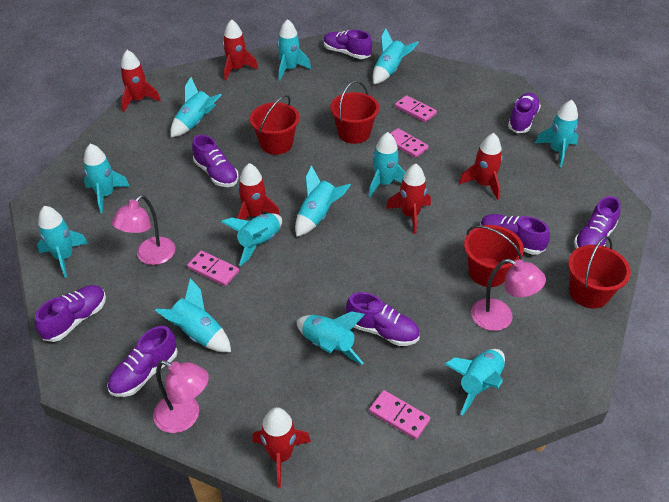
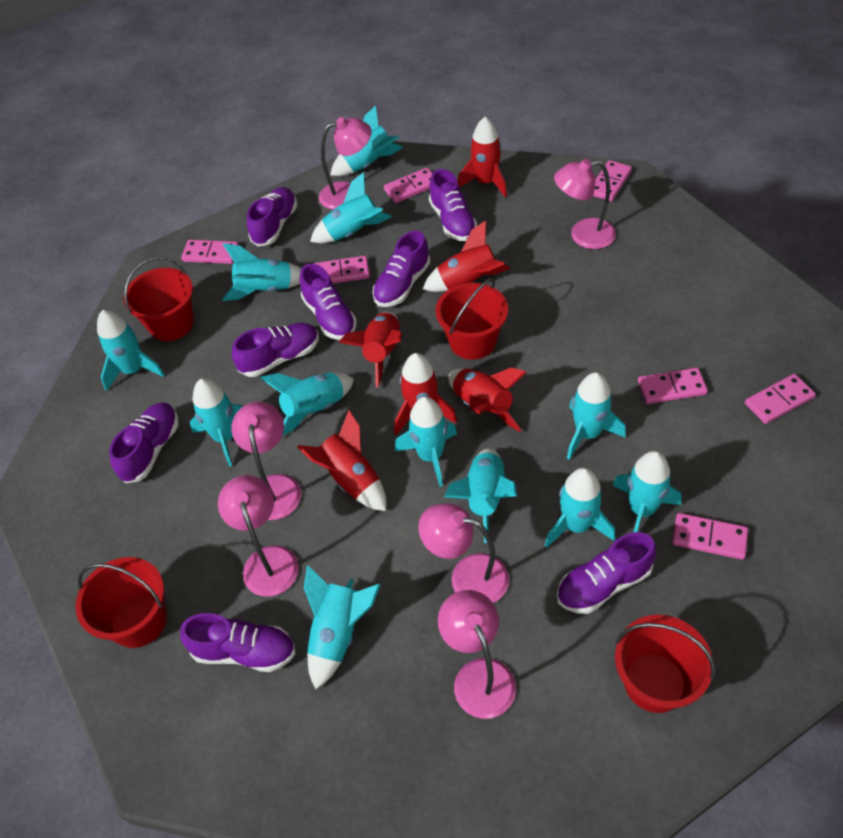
pink domino: 4 -> 7
pink lamp: 3 -> 6

